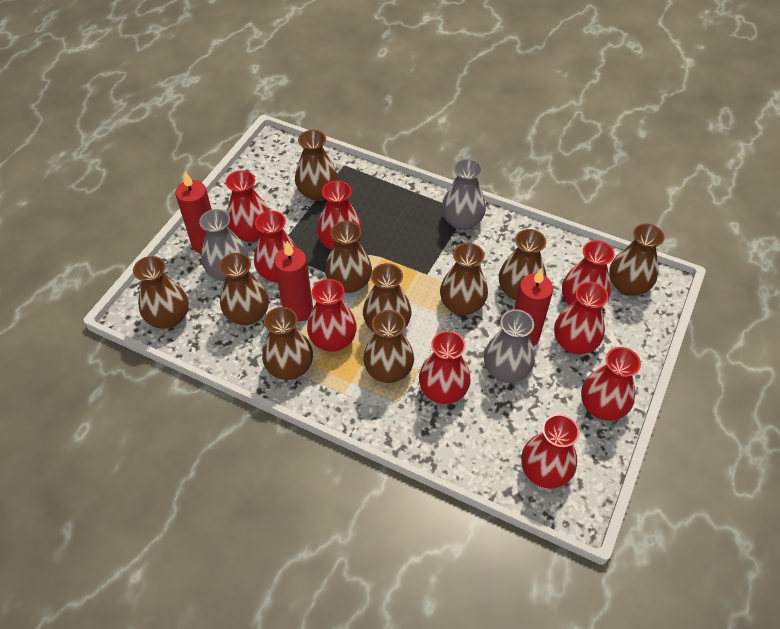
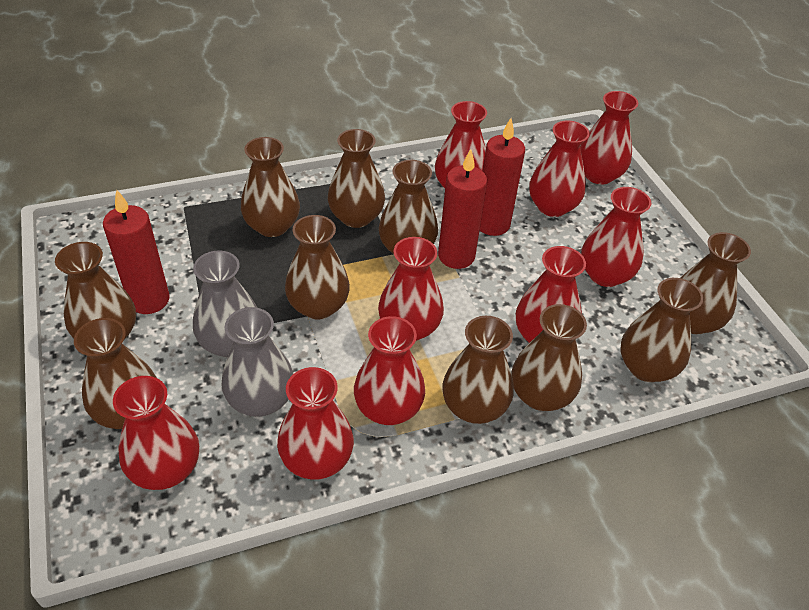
grey vase: 3 -> 2

